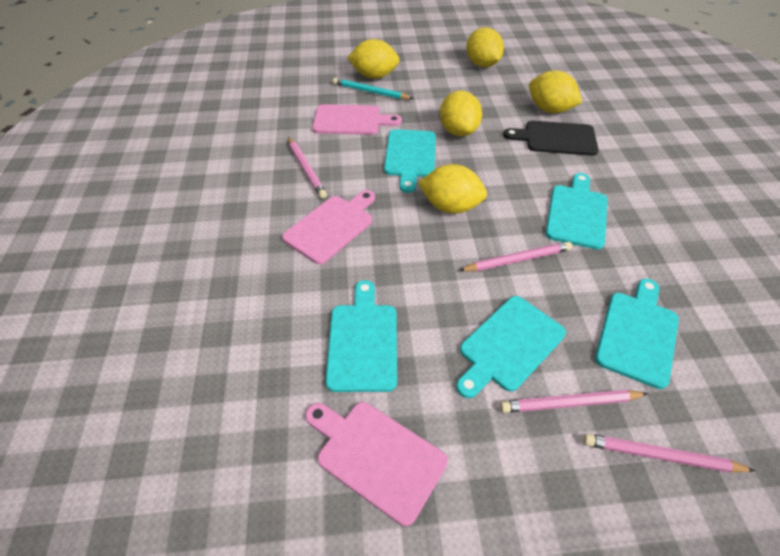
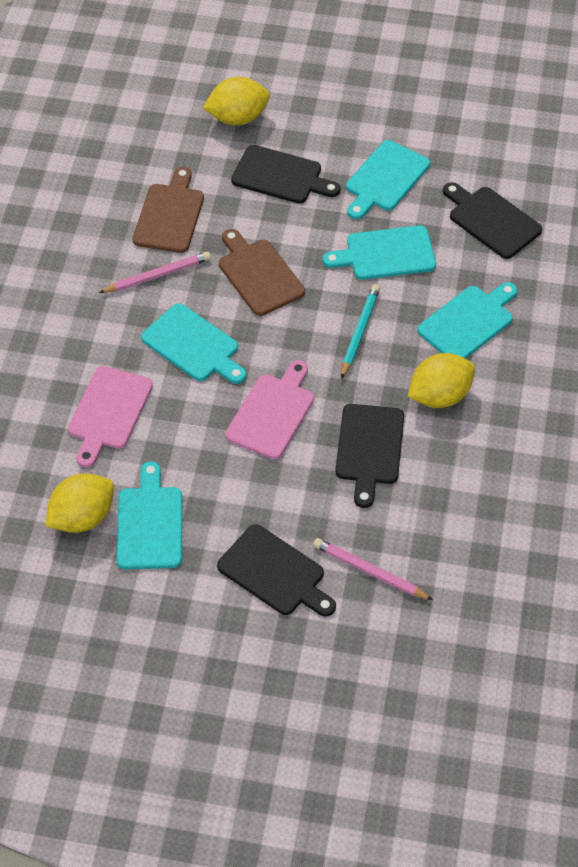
black cutting board: 1 -> 4
brown cutting board: 0 -> 2
pink cutting board: 3 -> 2
pink pencil: 4 -> 2
yellow lemon: 5 -> 3

